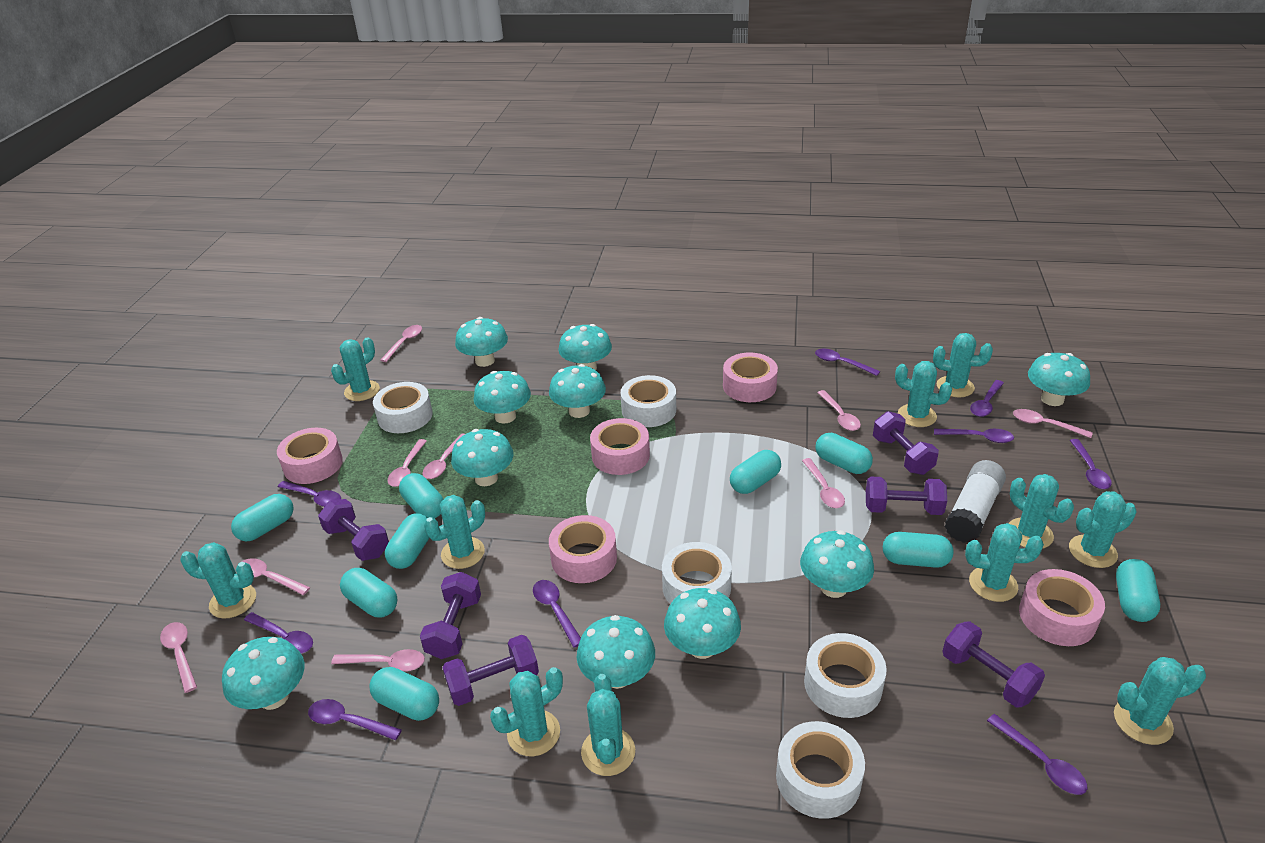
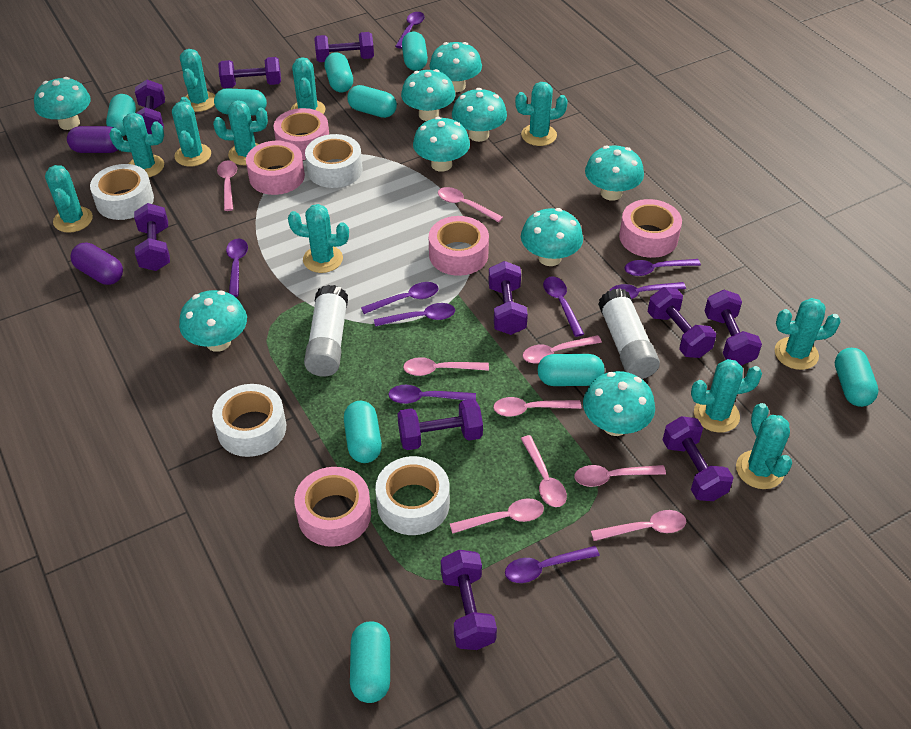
purple capsule: 0 -> 2
purple dumbbell: 6 -> 10
turquoise mushroom: 10 -> 9
white glue stick: 1 -> 2
white tape: 5 -> 4

